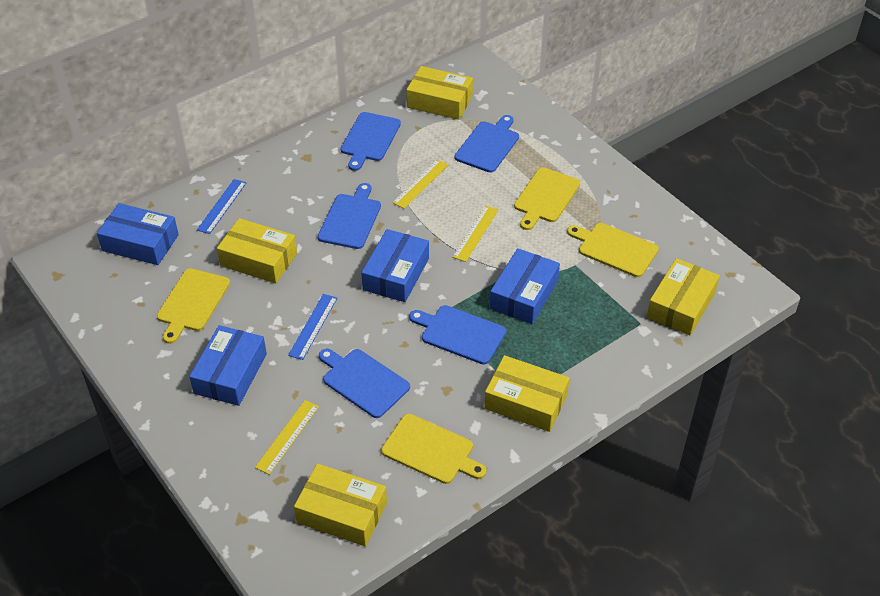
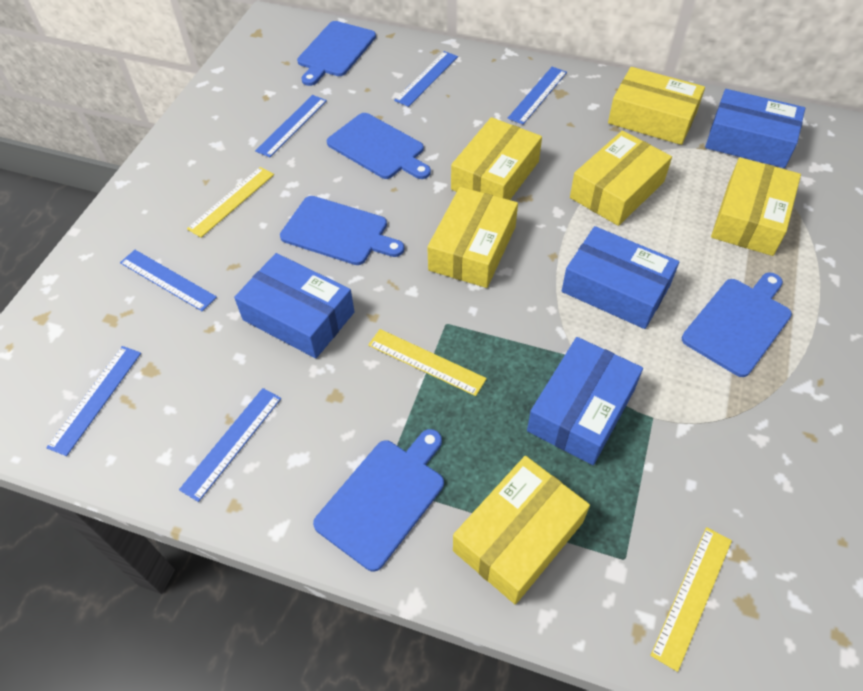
blue ruler: 2 -> 6
yellow box: 5 -> 6
yellow cutting board: 4 -> 0

